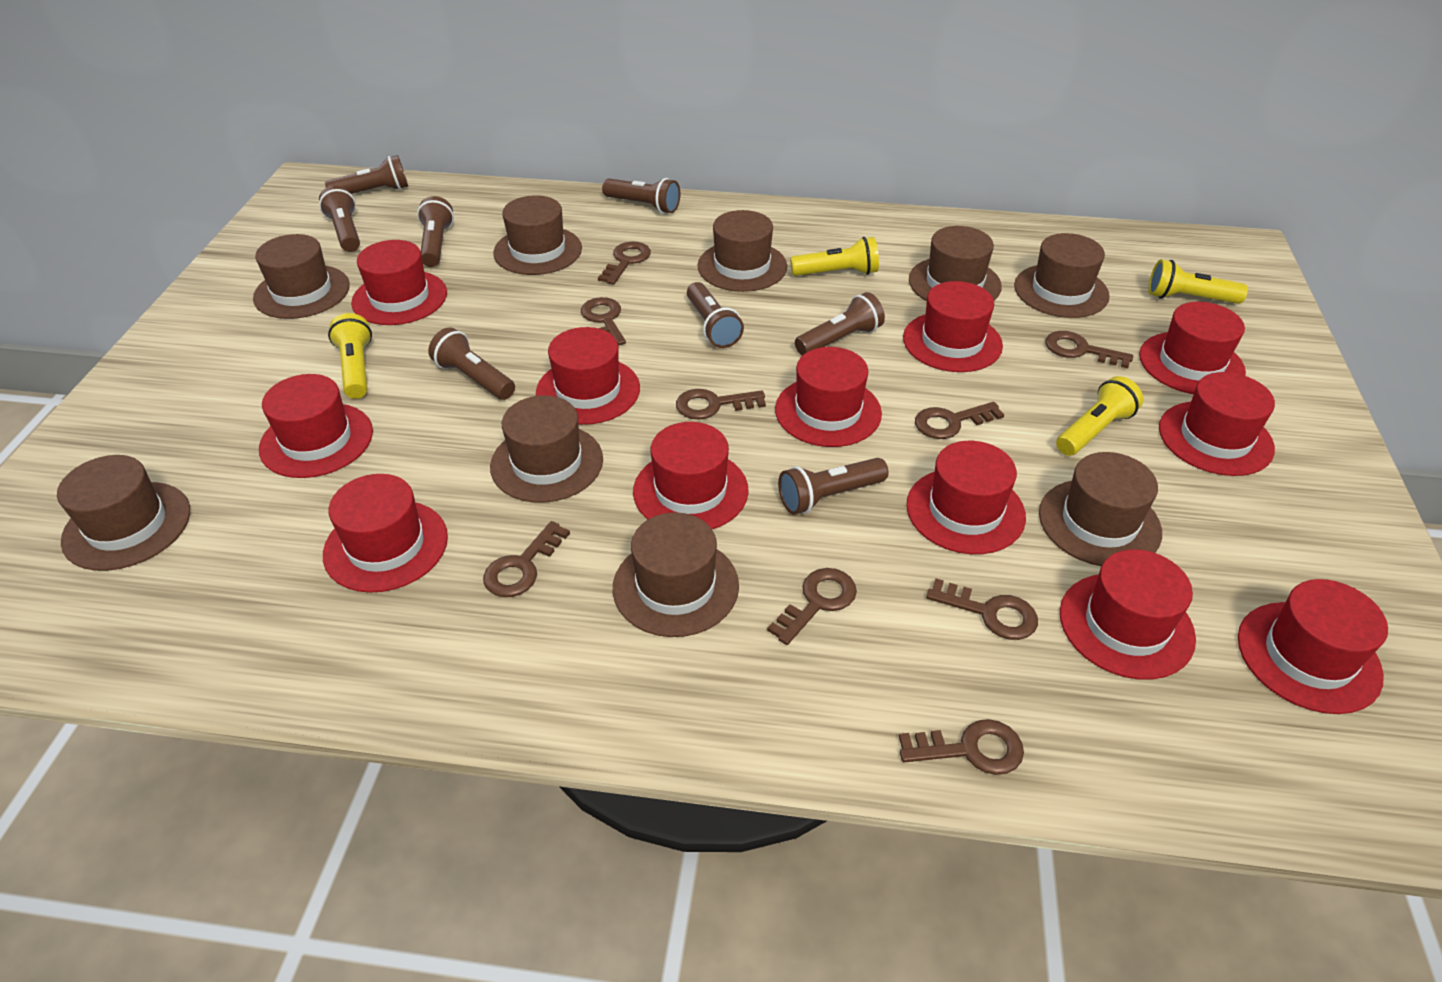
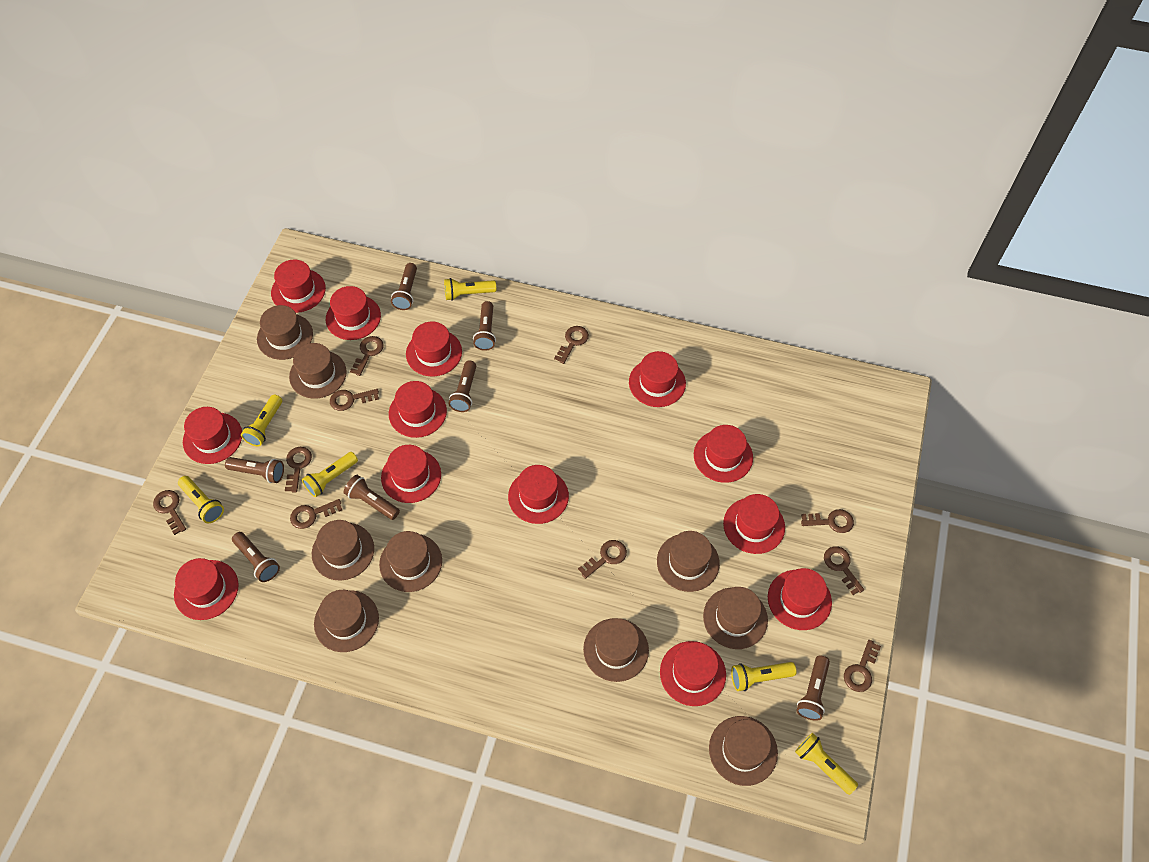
brown flashlight: 8 -> 7
brown key: 9 -> 10
red hat: 12 -> 13
yellow flashlight: 4 -> 6

